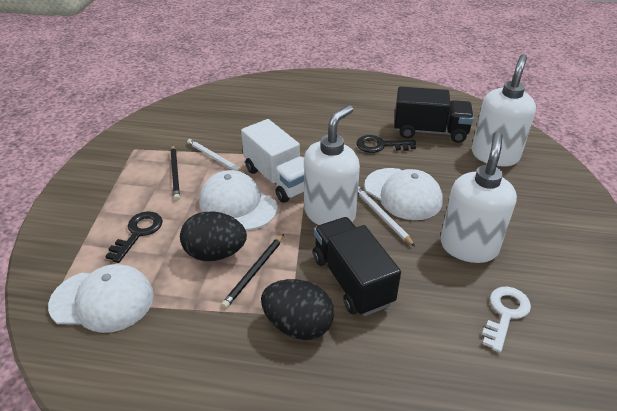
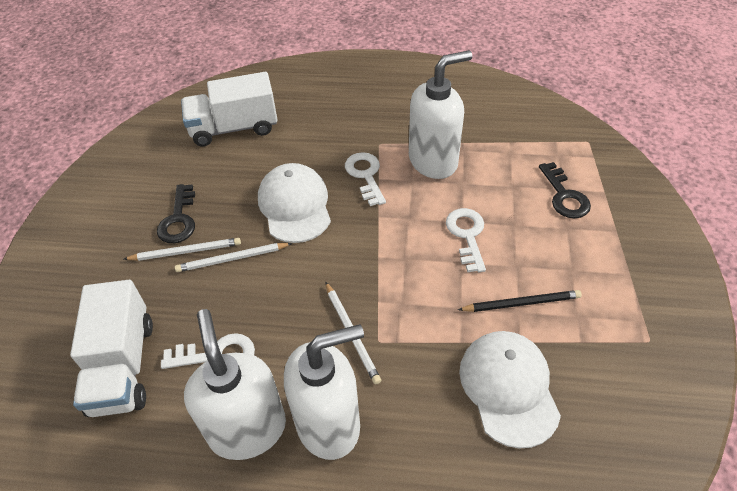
black egg: 2 -> 0
black pencil: 2 -> 1
black truck: 2 -> 0
white cap: 3 -> 2
white key: 1 -> 3
white pencil: 2 -> 3
white truck: 1 -> 2

